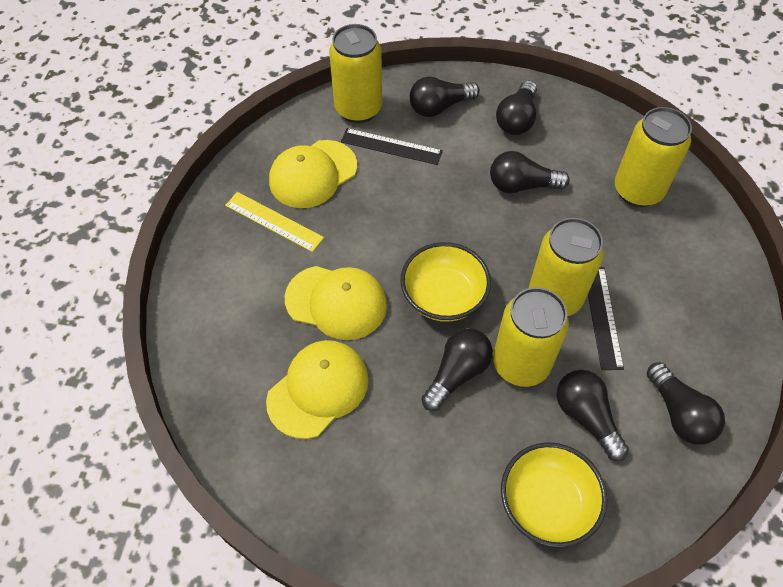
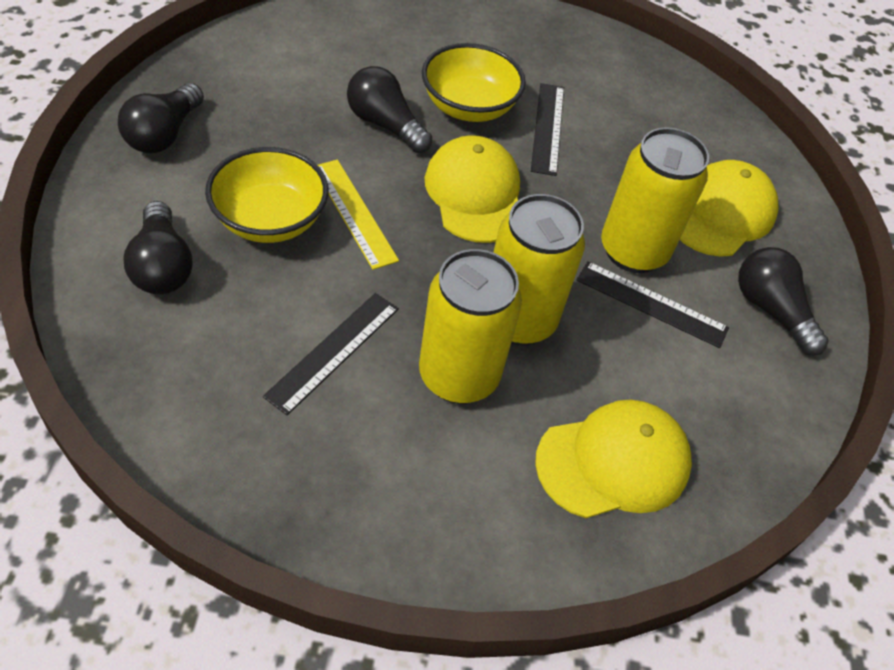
black light bulb: 6 -> 4
black ruler: 2 -> 3
yellow can: 4 -> 3

